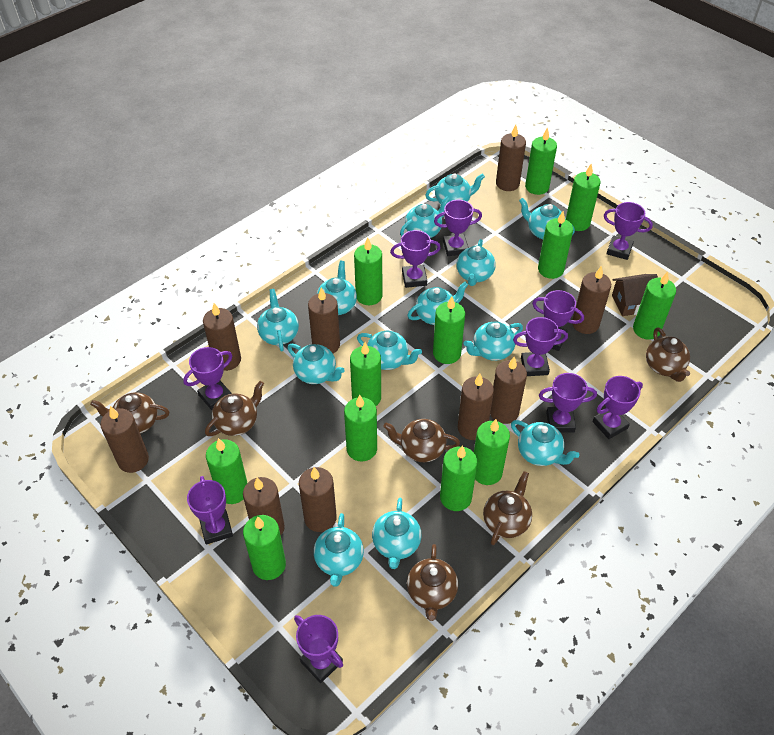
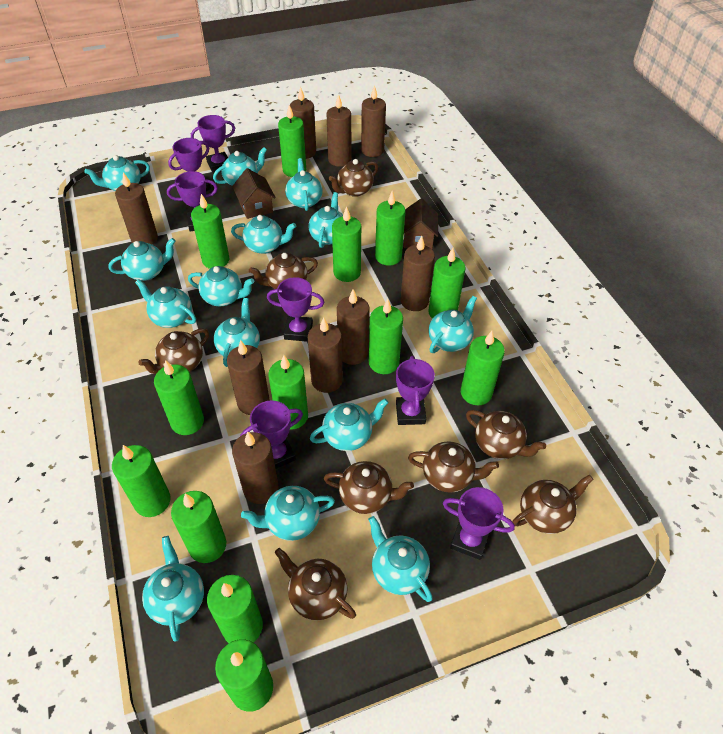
brown house: 1 -> 2
brown teapot: 6 -> 8
green candle: 12 -> 13
purple trophy: 10 -> 7
turquoise teapot: 13 -> 14

